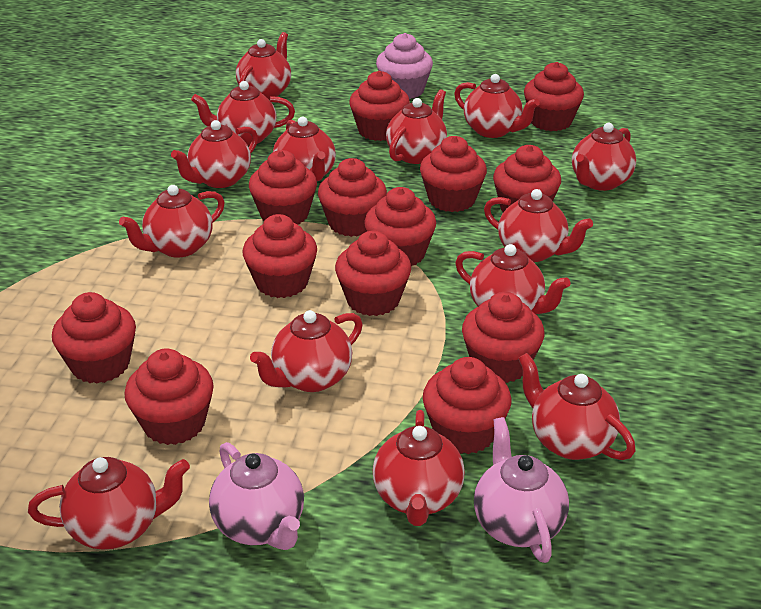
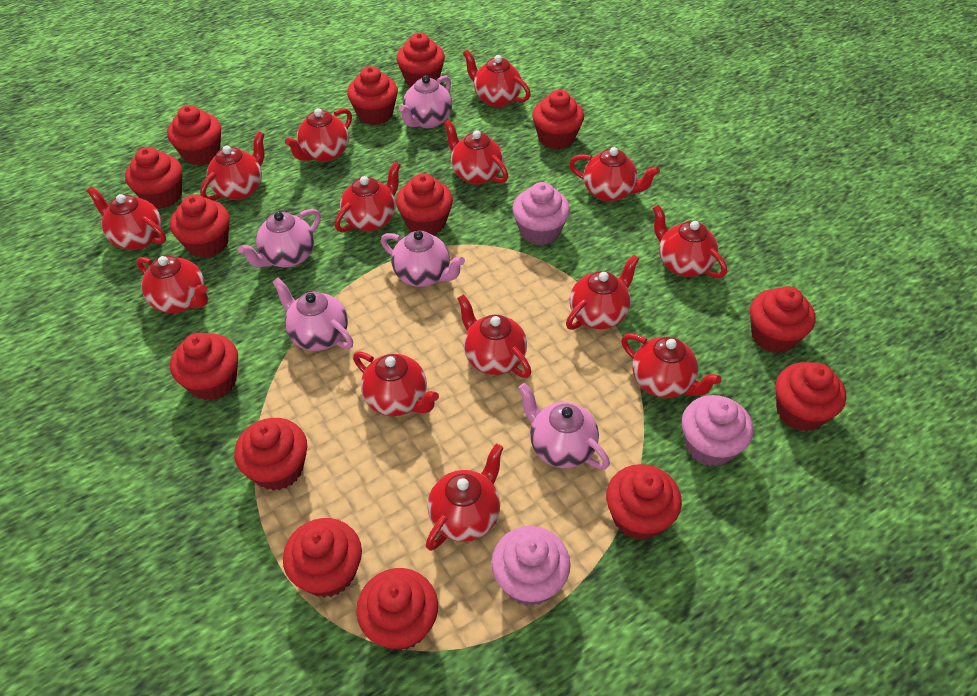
pink cupcake: 1 -> 3
pink teapot: 2 -> 5
red cupcake: 13 -> 14

